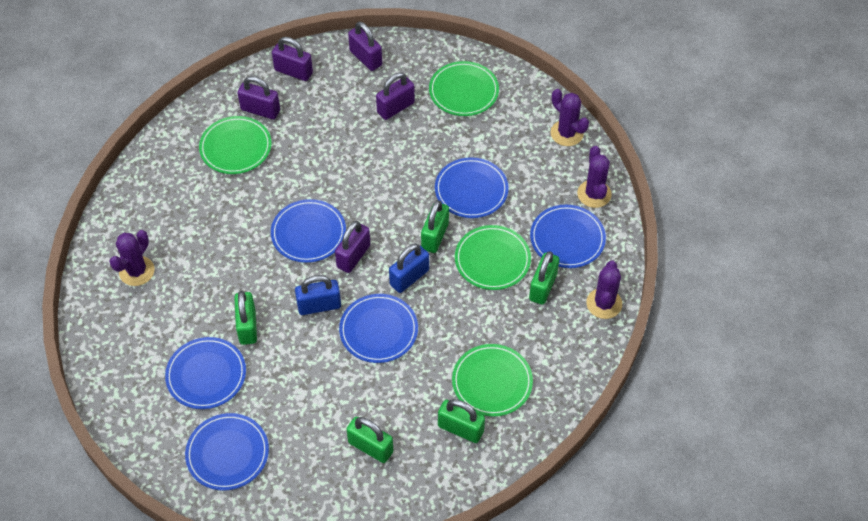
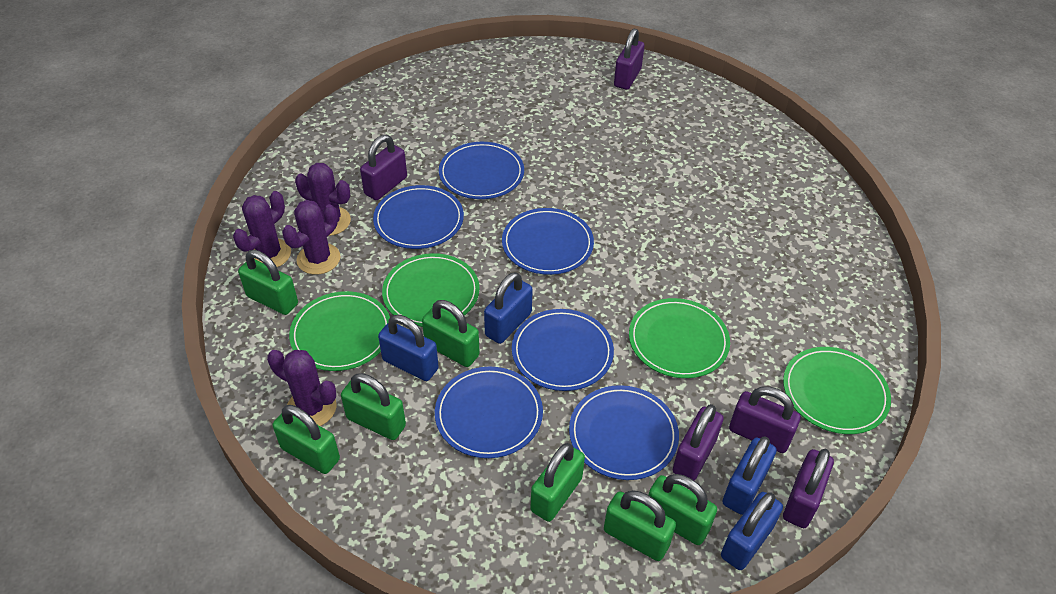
blue padlock: 2 -> 4
green padlock: 5 -> 7

